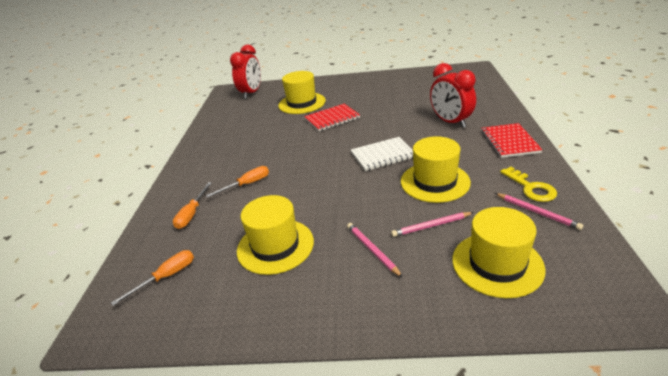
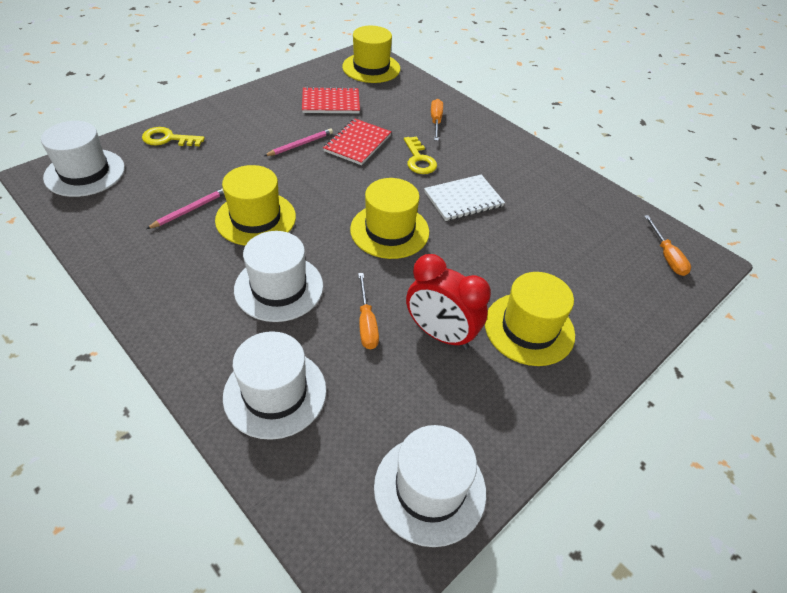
pink pencil: 3 -> 2
red clock: 2 -> 1
white hat: 0 -> 4
yellow key: 1 -> 2

